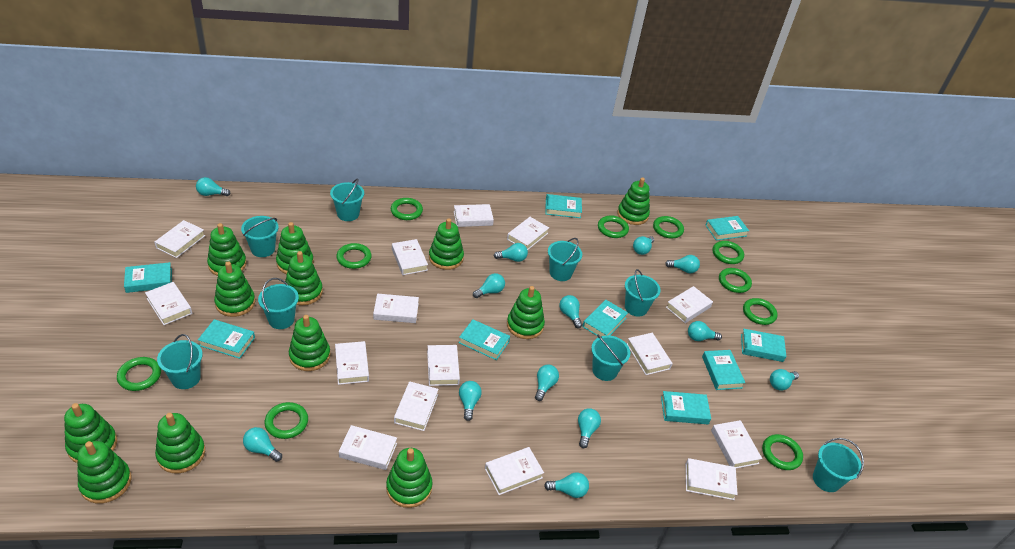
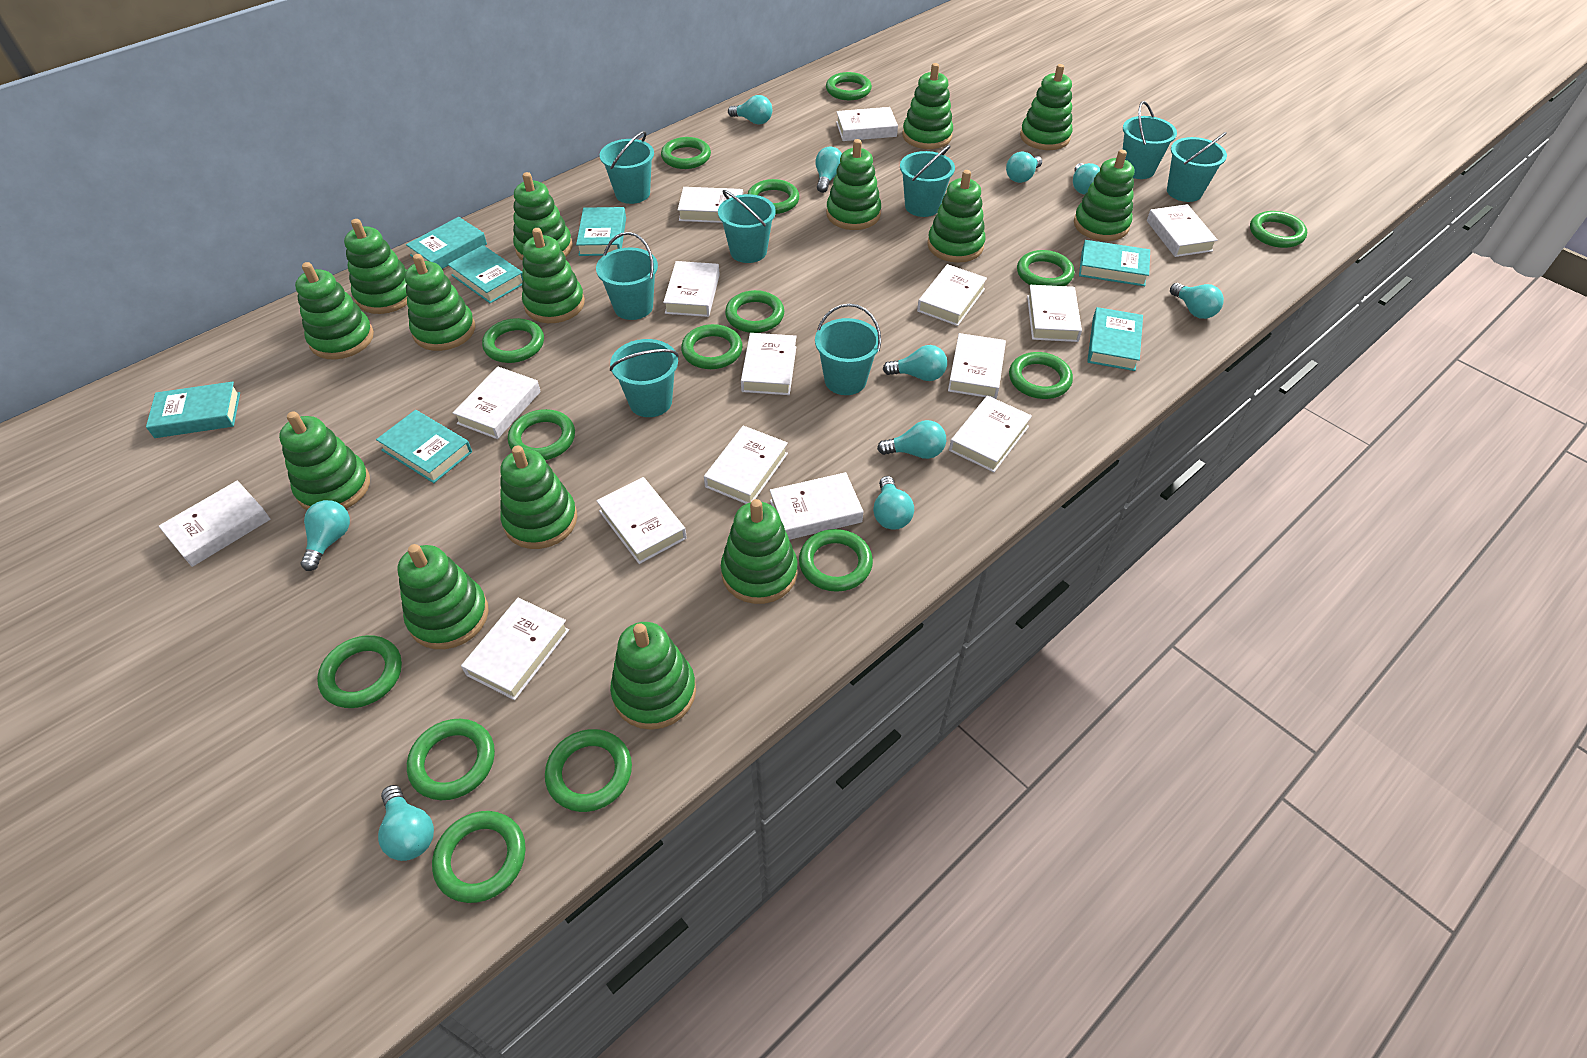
green ring: 10 -> 15
green stacking toy: 12 -> 15
turquoise book: 9 -> 7
turquoise light bulb: 13 -> 10

